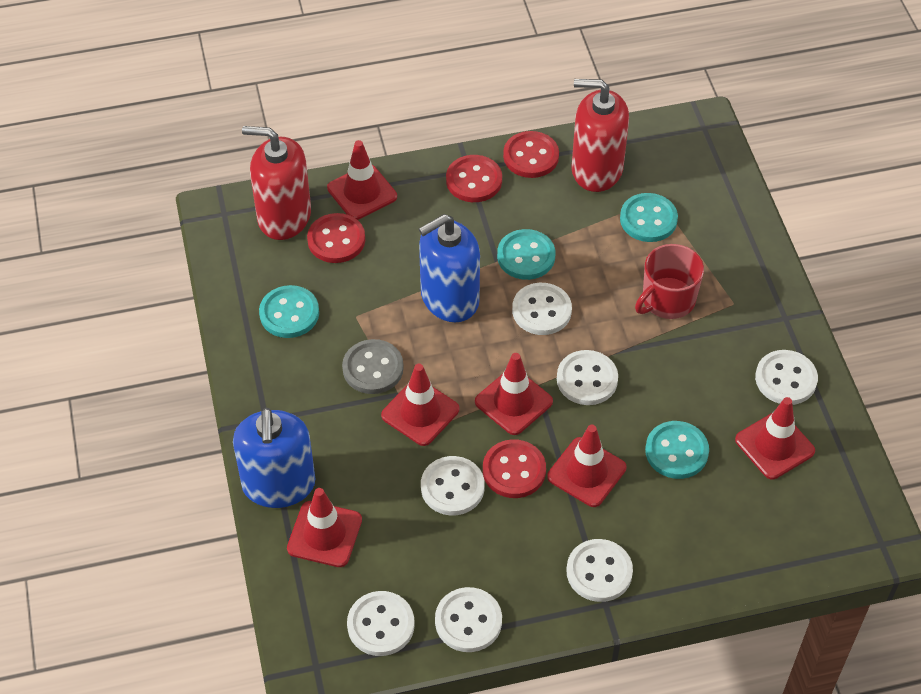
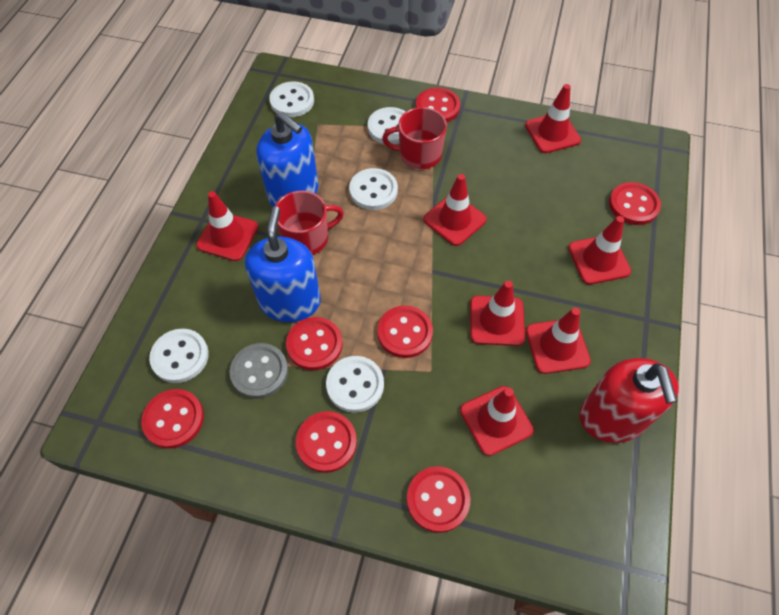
red button: 4 -> 7
red mug: 1 -> 2
red soap dispenser: 2 -> 1
red traffic cone: 6 -> 7
turquoise button: 4 -> 0
white button: 7 -> 5

